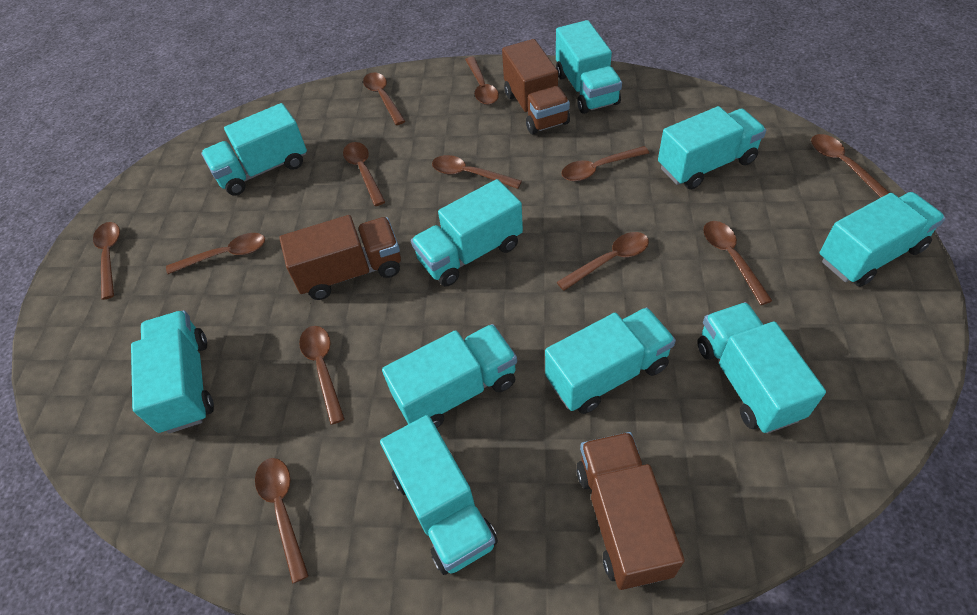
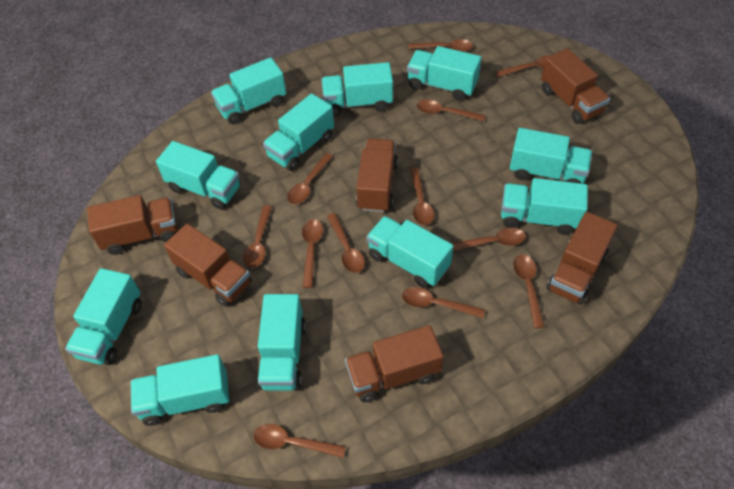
brown truck: 3 -> 6
turquoise truck: 10 -> 11

